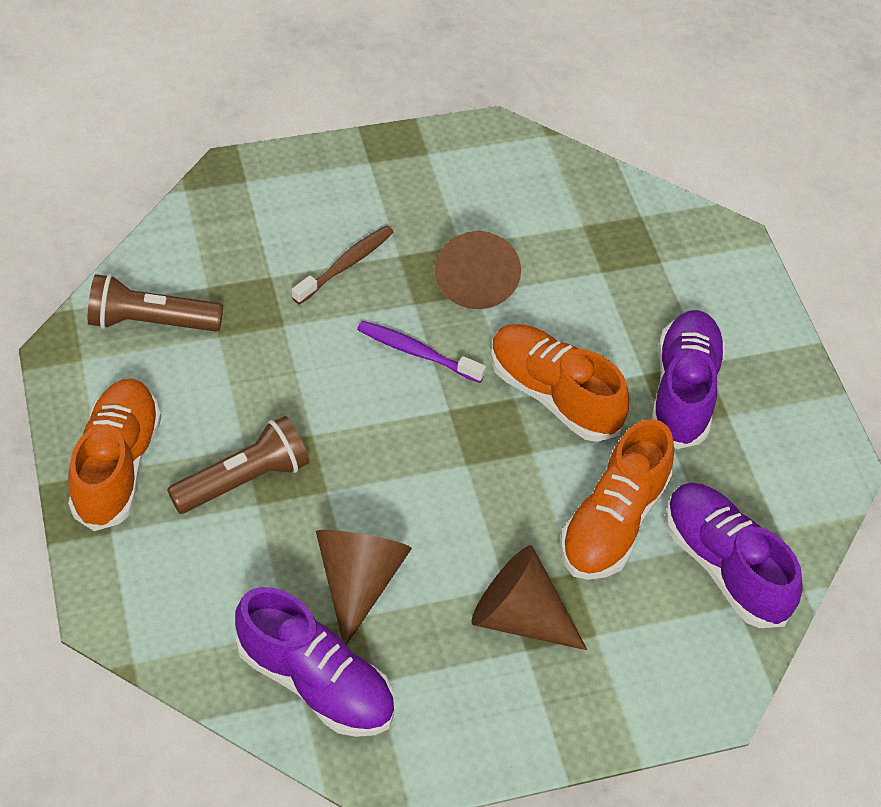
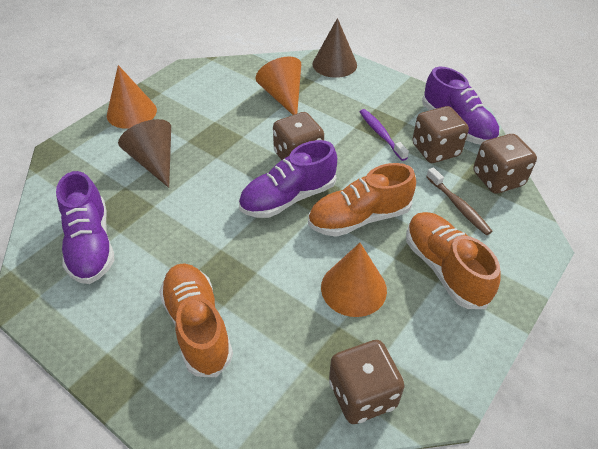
brown cone: 3 -> 2
brown dice: 0 -> 4
brown flashlight: 2 -> 0
orange cone: 0 -> 3

